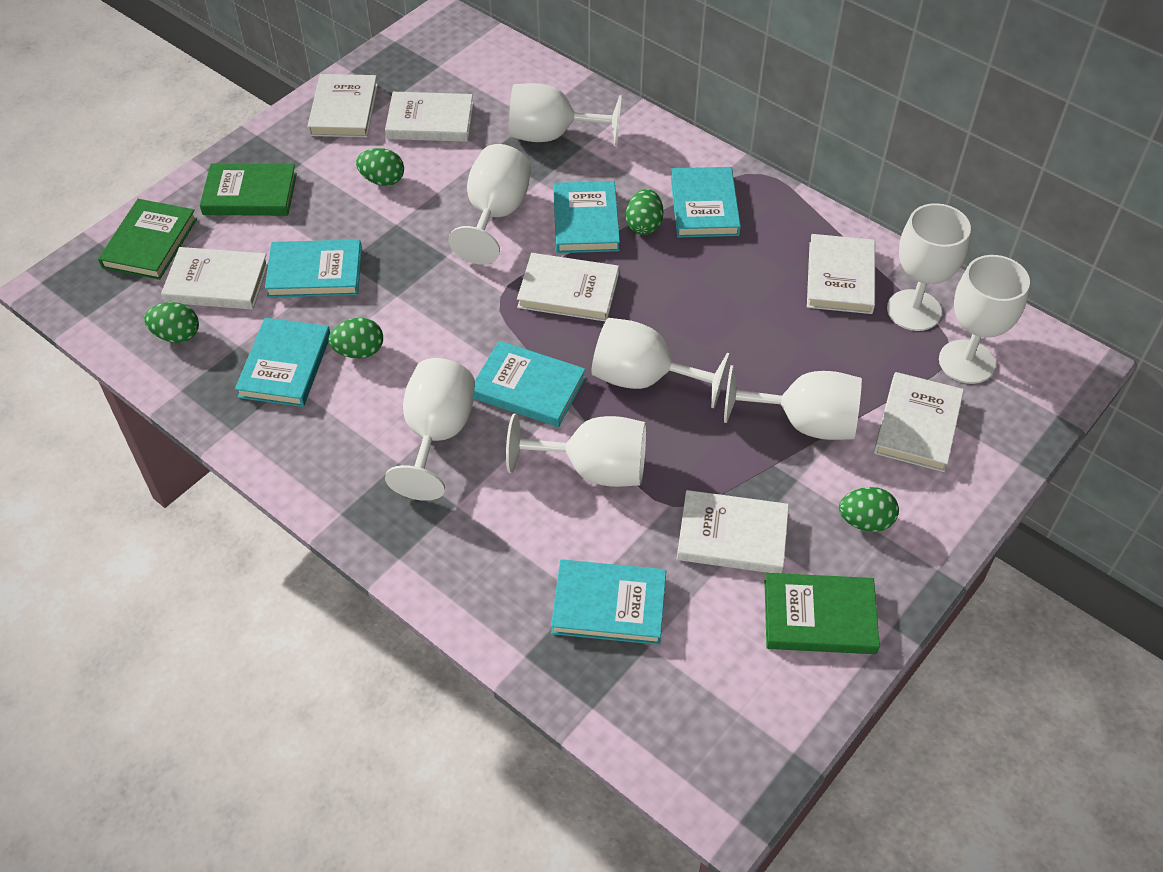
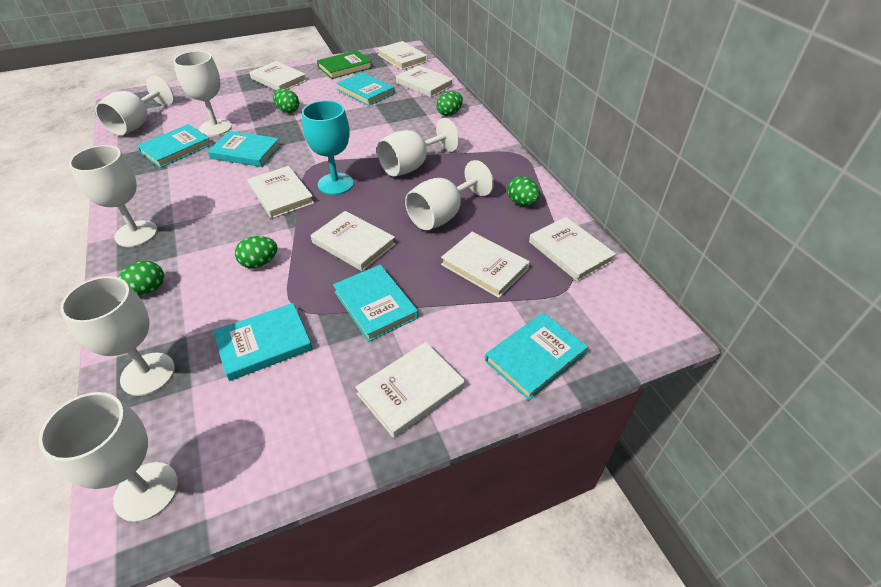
green book: 3 -> 1
turquoise goblet: 0 -> 1
white book: 7 -> 8
white goblet: 8 -> 7

